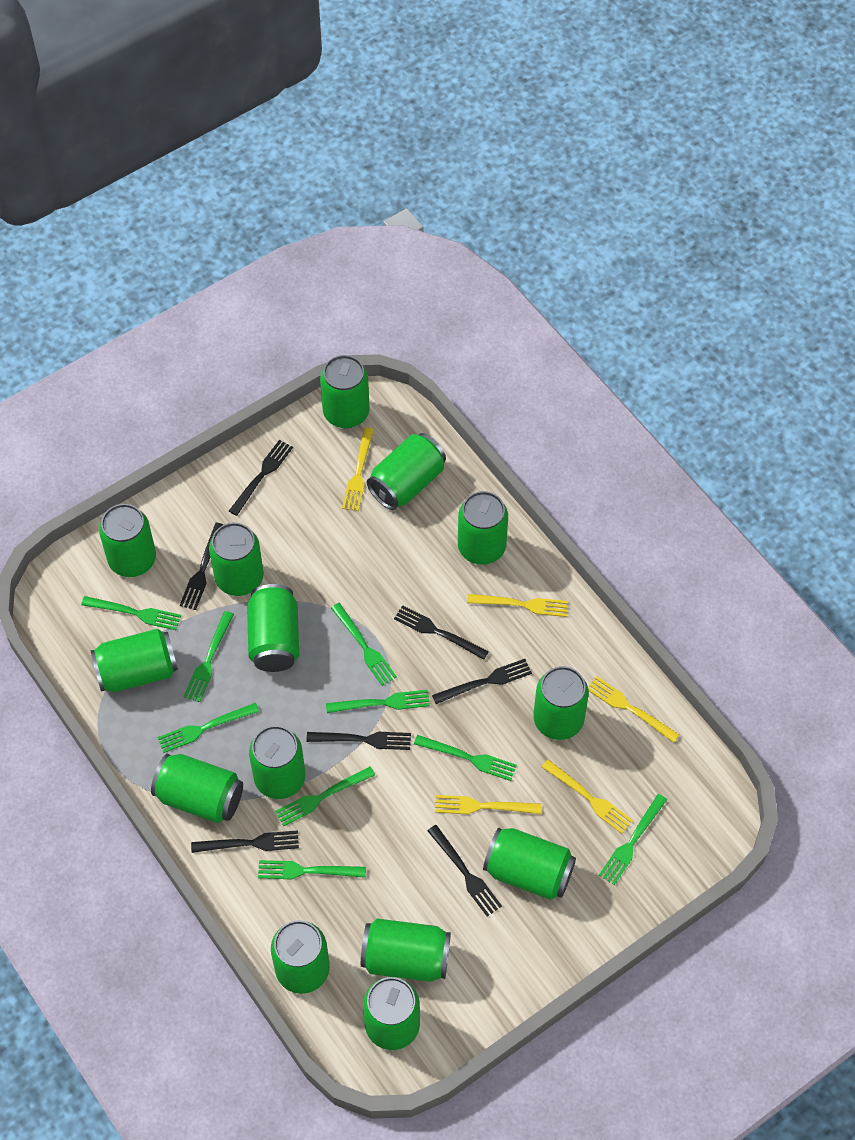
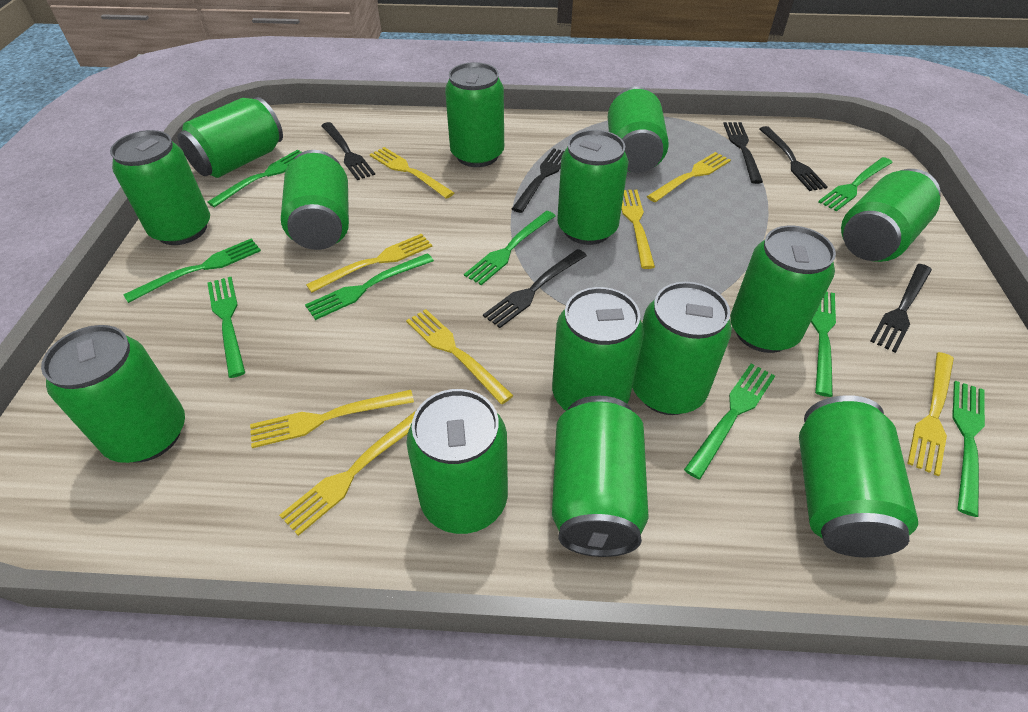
black fork: 7 -> 6
yellow fork: 5 -> 8

